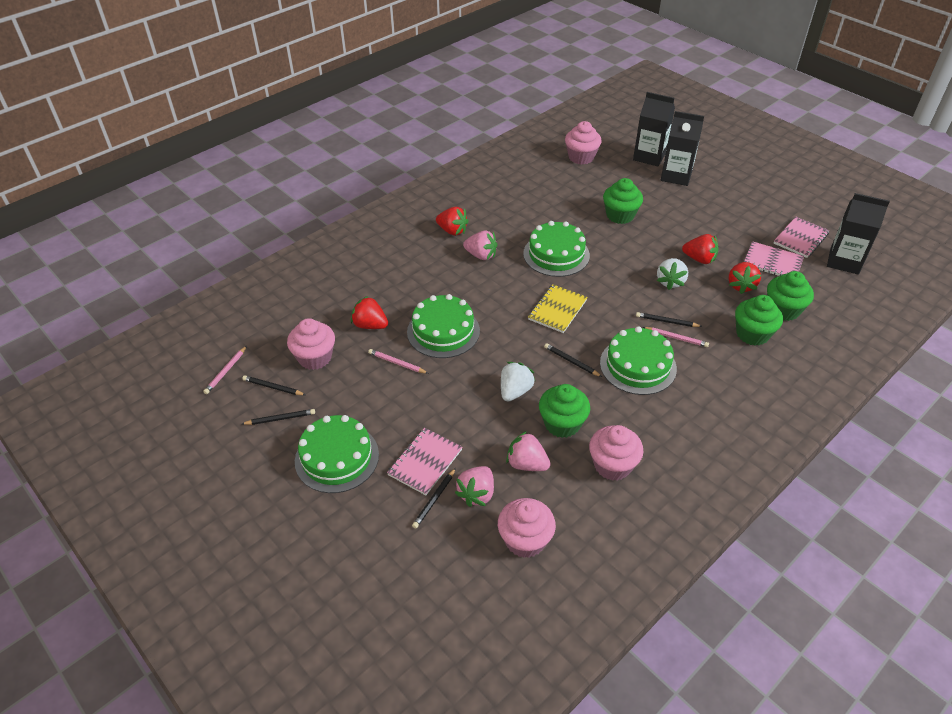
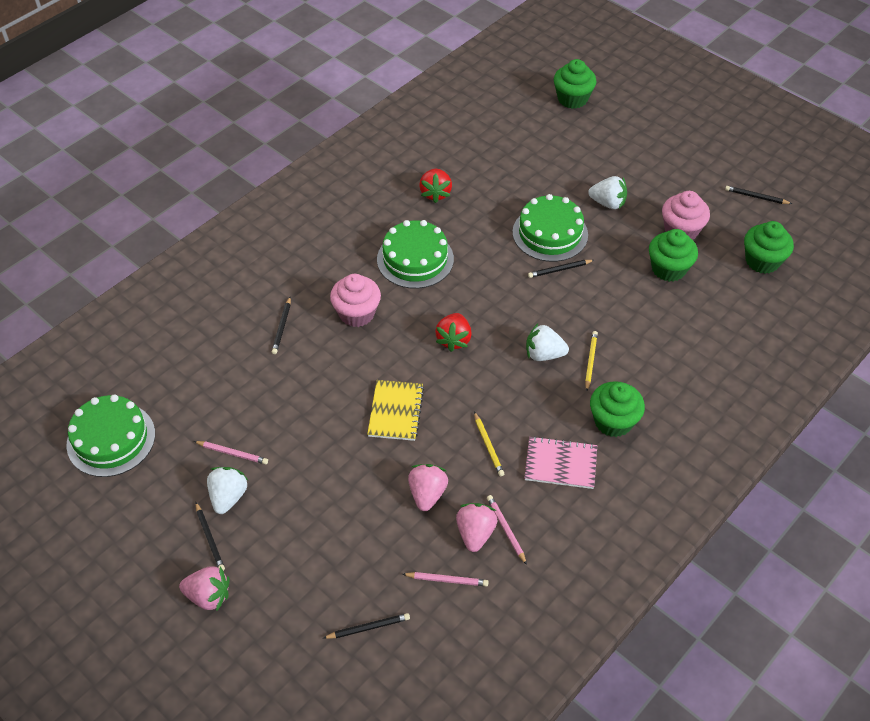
black carton: 3 -> 0
green cake: 4 -> 3
pink cupcake: 4 -> 2
pink notebook: 3 -> 1
red strawberry: 4 -> 2
white strawberry: 2 -> 3
yellow pencil: 0 -> 2

